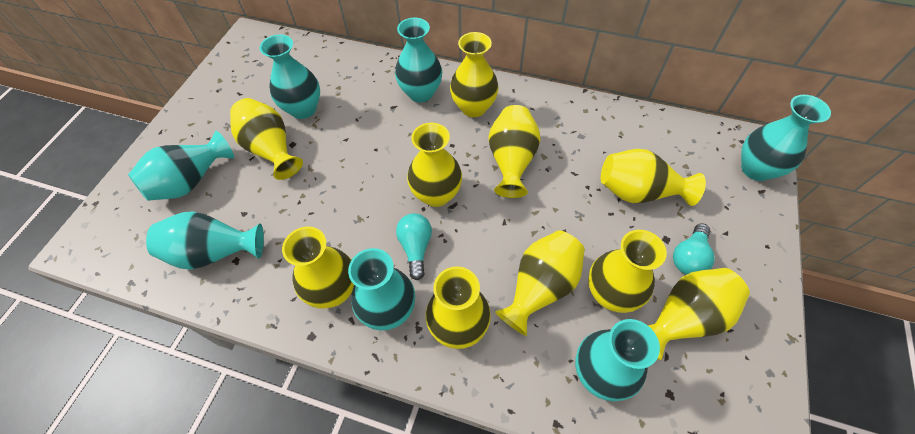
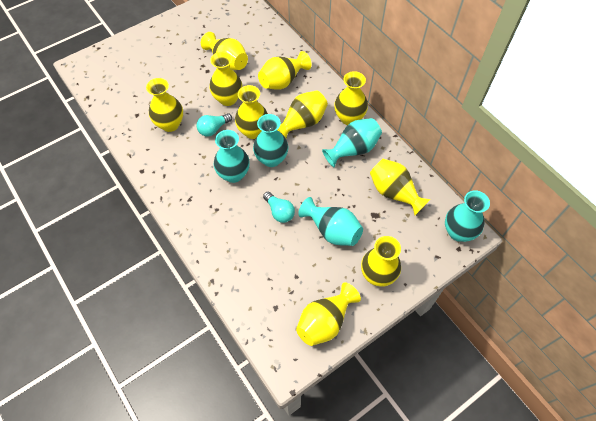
turquoise vase: 7 -> 5

